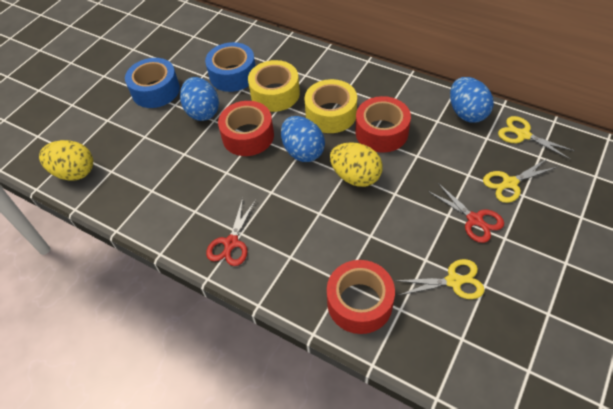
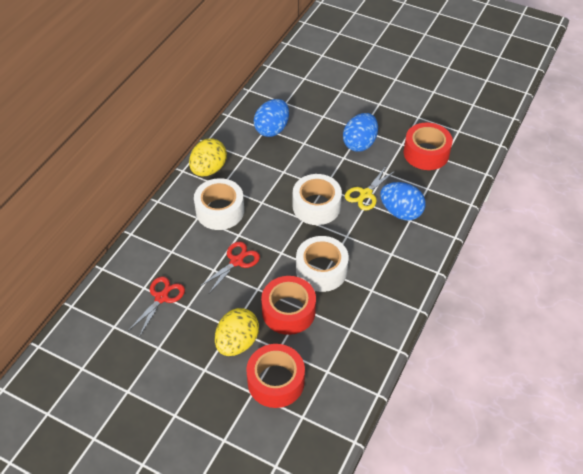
blue tape: 2 -> 0
white tape: 0 -> 3
yellow scissors: 3 -> 1
yellow tape: 2 -> 0

